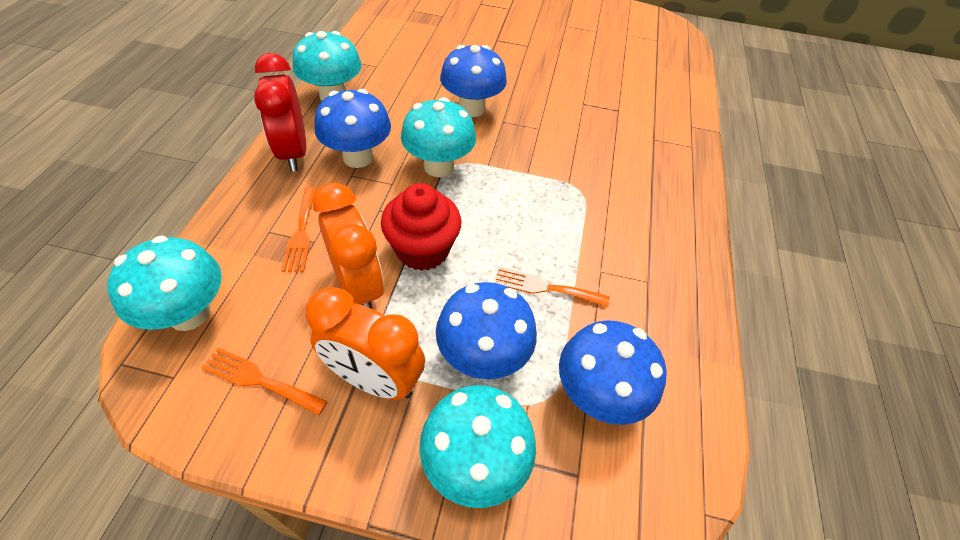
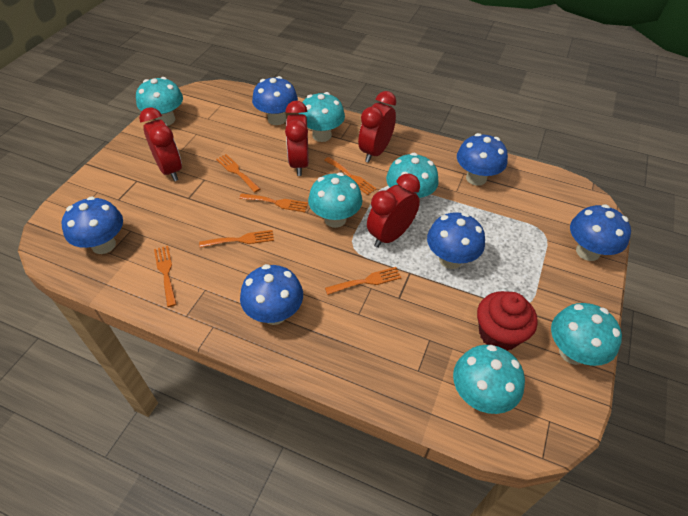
blue mushroom: 4 -> 6
orange clock: 2 -> 0
orange fork: 3 -> 6
red clock: 1 -> 4
turquoise mushroom: 4 -> 6

